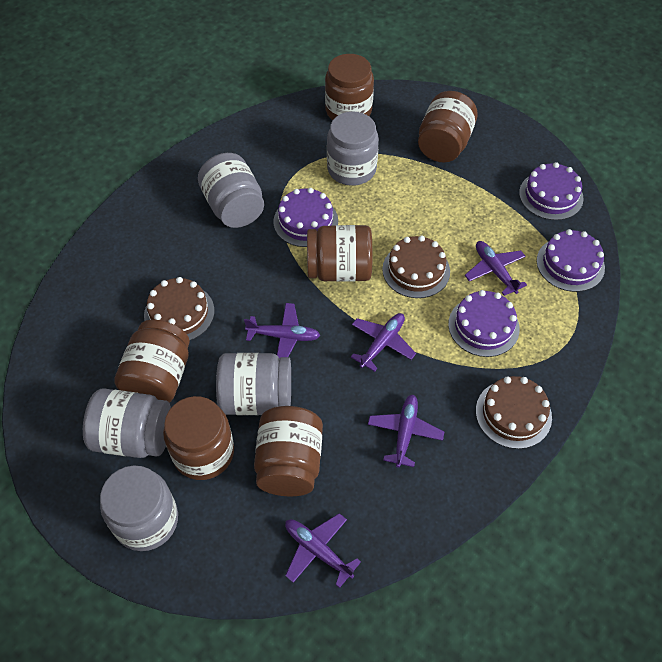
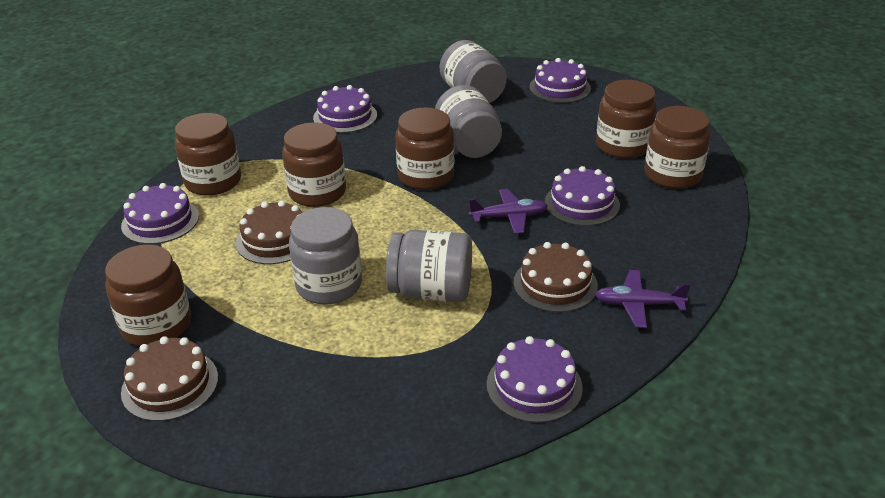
grey jar: 5 -> 4
purple cake: 4 -> 5
purple plane: 5 -> 2

